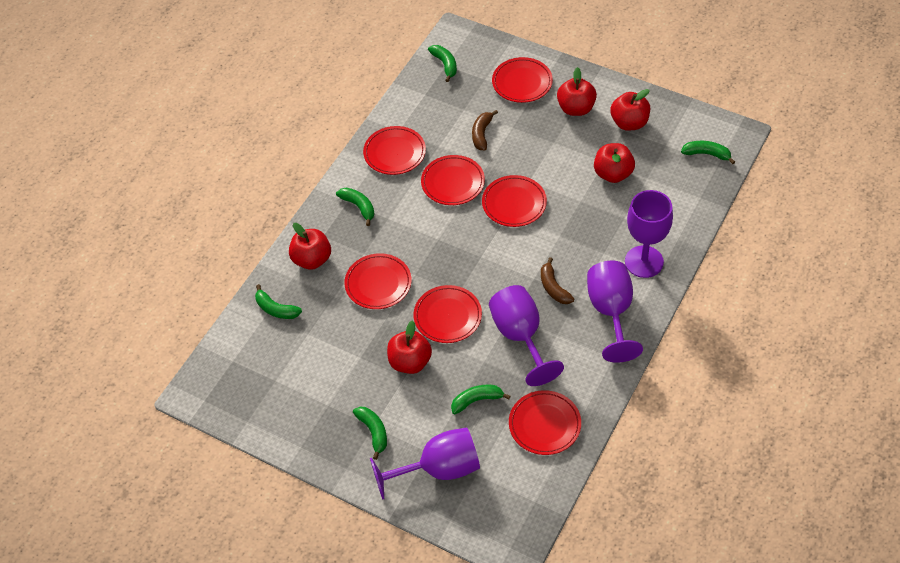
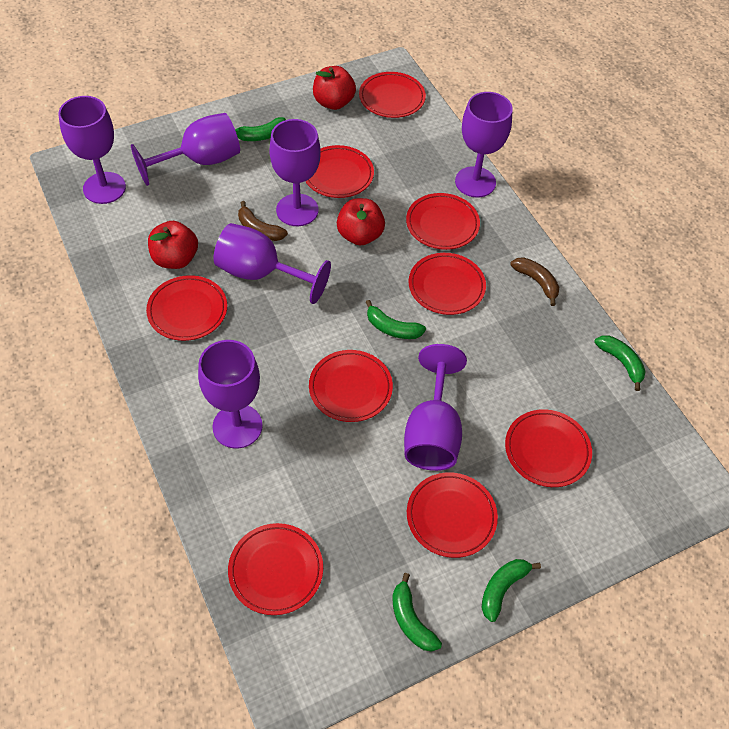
green banana: 6 -> 5
purple goblet: 4 -> 7
red apple: 5 -> 3
red plate: 7 -> 9

